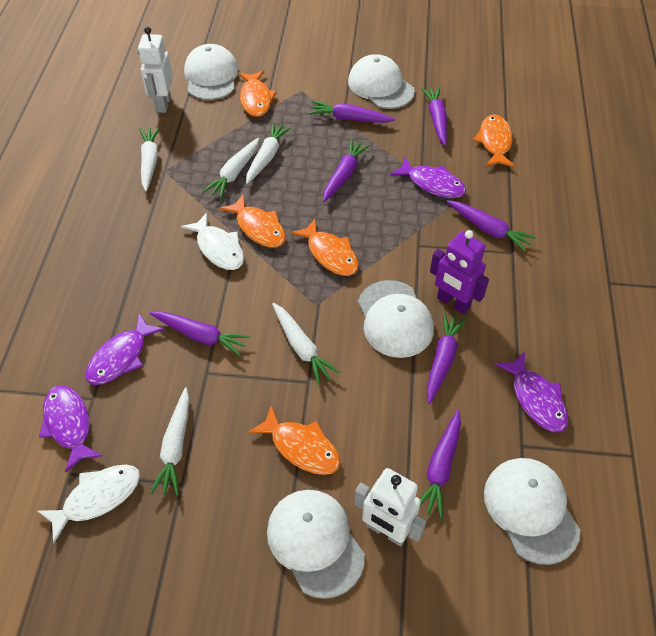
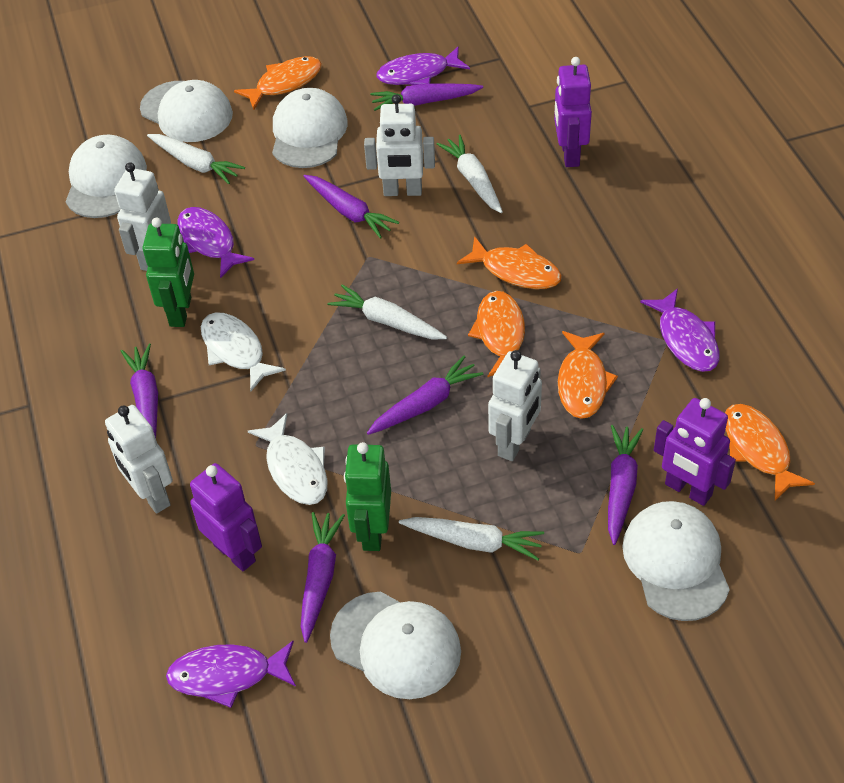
green robot: 0 -> 2
purple carrot: 7 -> 6
purple robot: 1 -> 3
white carrot: 5 -> 4
white robot: 2 -> 4

